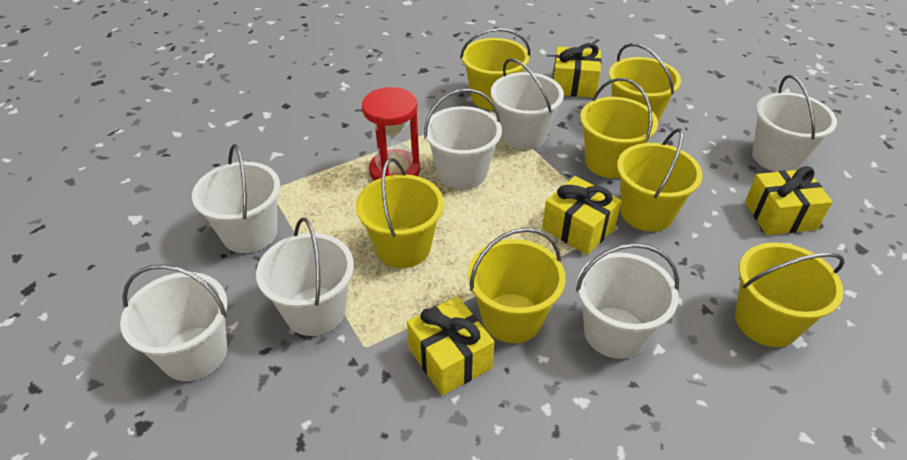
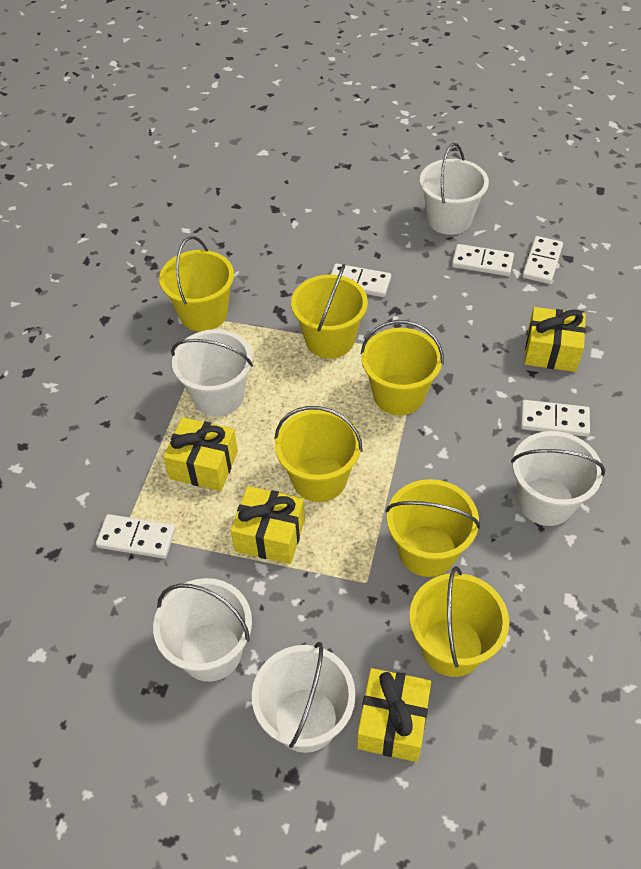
red hourglass: 1 -> 0
white bucket: 7 -> 5
white domino: 0 -> 5
yellow bucket: 7 -> 6

